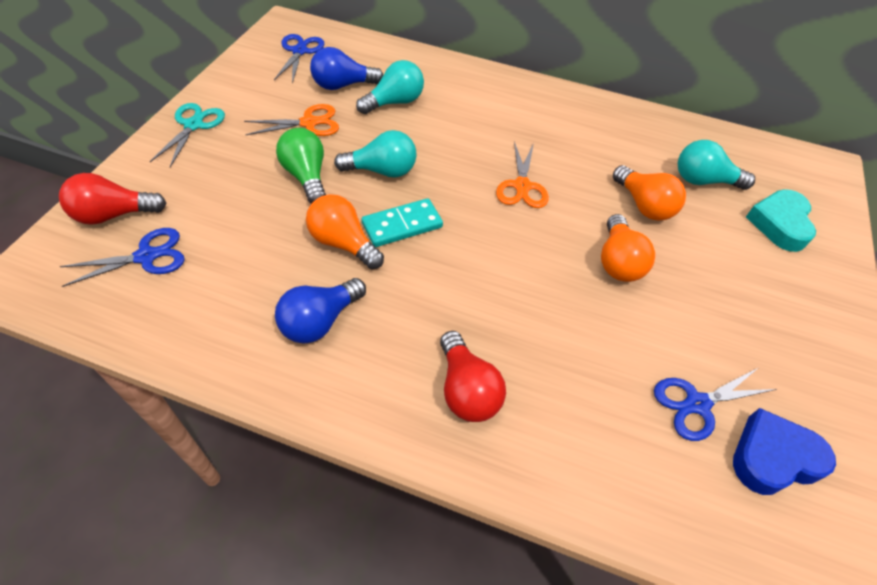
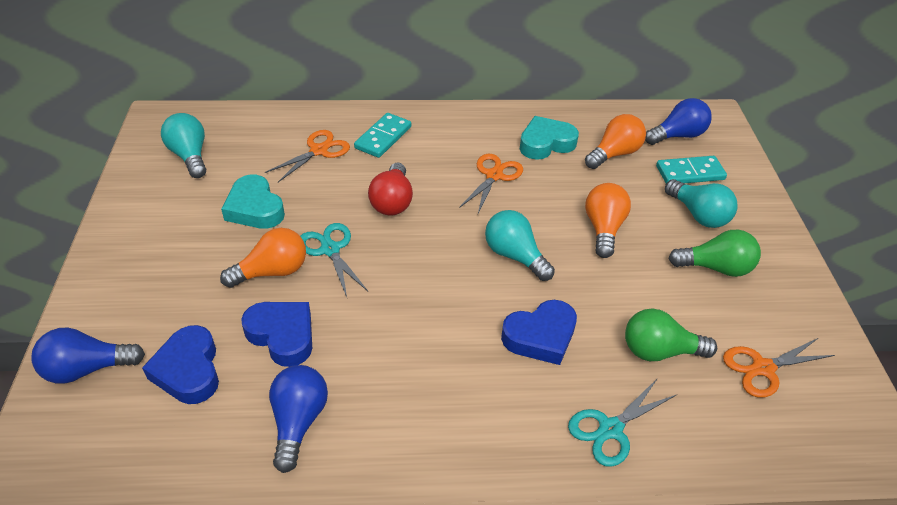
blue heart: 1 -> 3
blue light bulb: 2 -> 3
blue scissors: 3 -> 0
green light bulb: 1 -> 2
orange scissors: 2 -> 3
red light bulb: 2 -> 1
turquoise domino: 1 -> 2
turquoise heart: 1 -> 2
turquoise scissors: 1 -> 2

